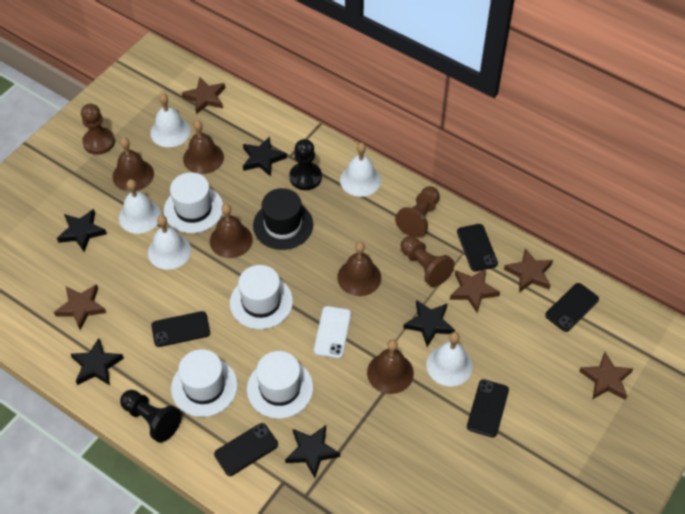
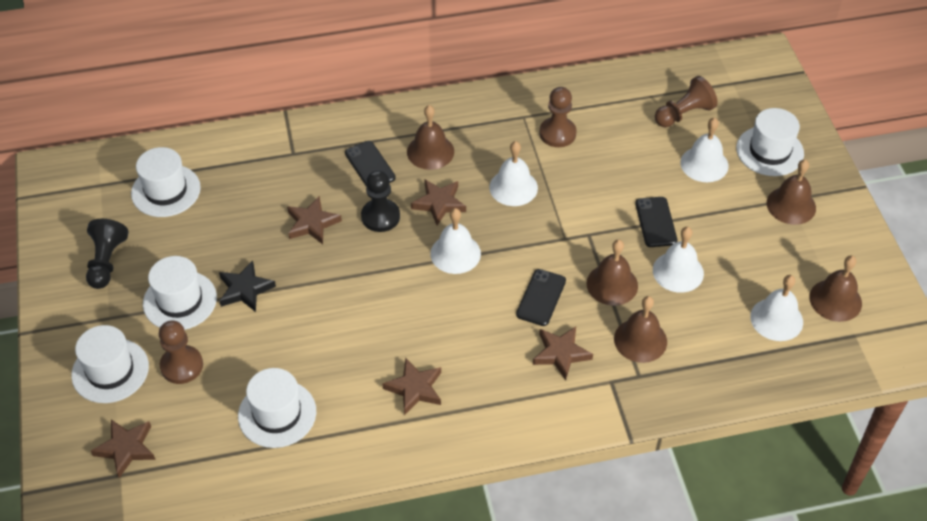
black hat: 1 -> 0
black phone: 5 -> 3
black star: 5 -> 1
white hat: 4 -> 5
white phone: 1 -> 0

